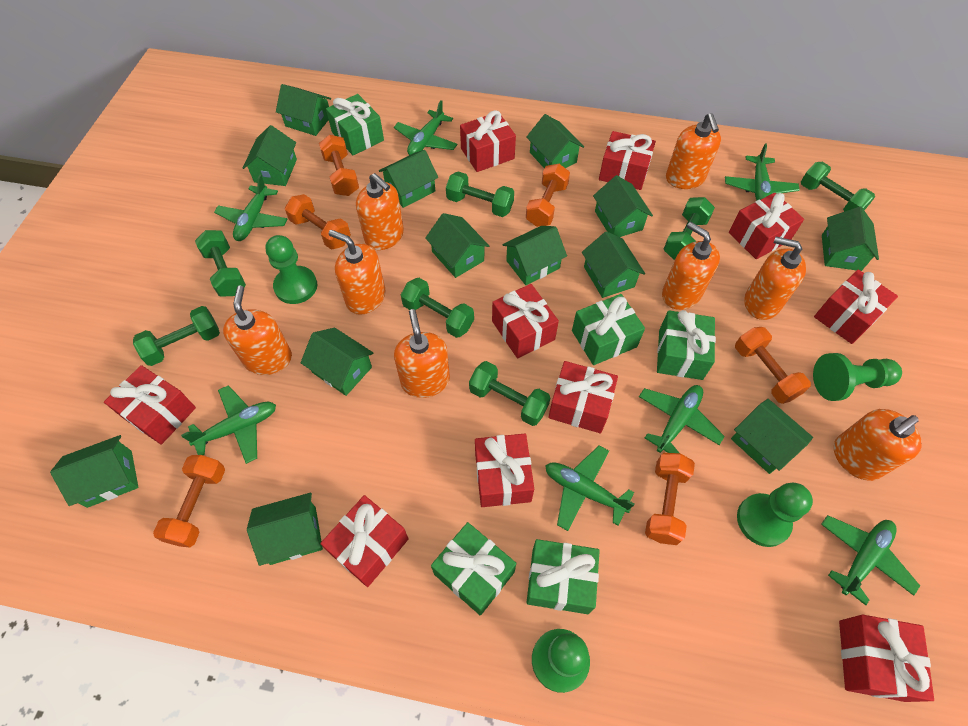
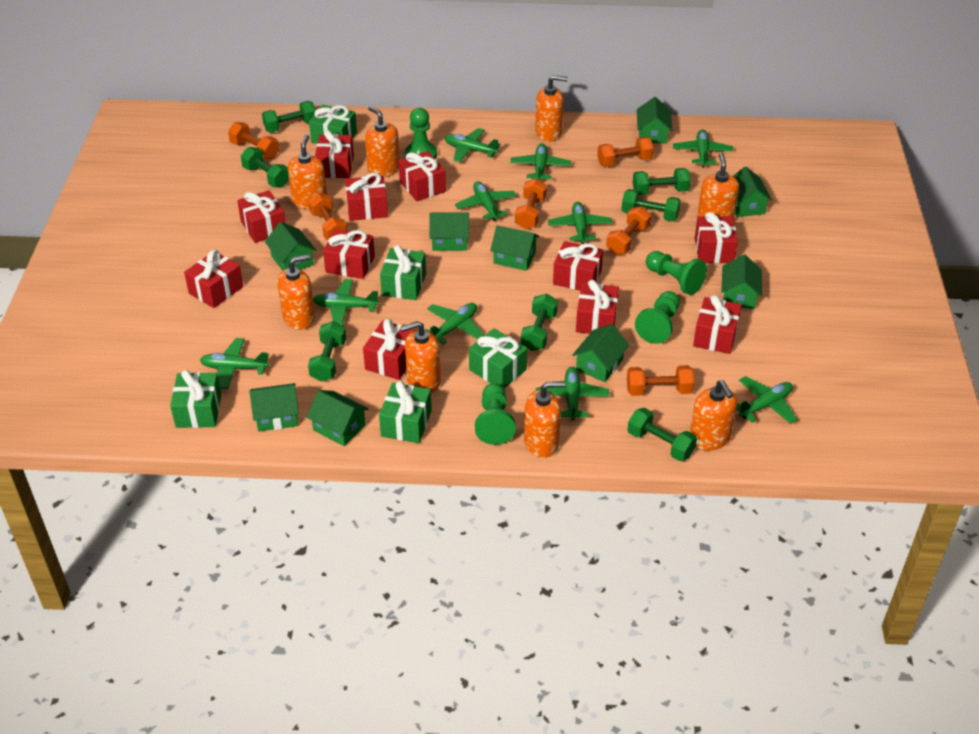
green house: 13 -> 9
green plane: 7 -> 10
red gift: 10 -> 11

